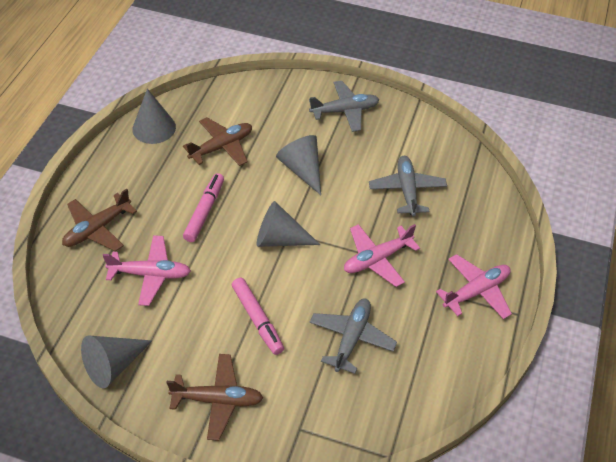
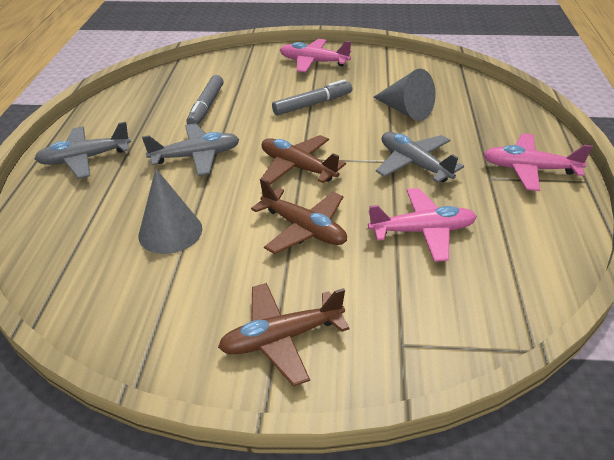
grey cone: 4 -> 2
grey marker: 0 -> 2
pink marker: 2 -> 0

